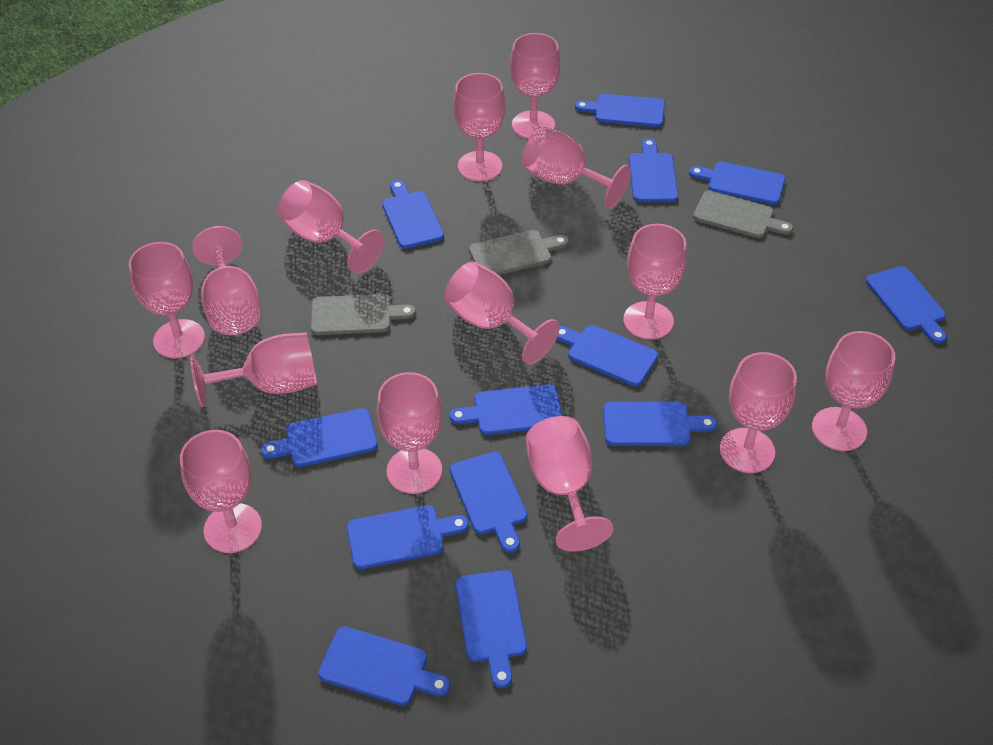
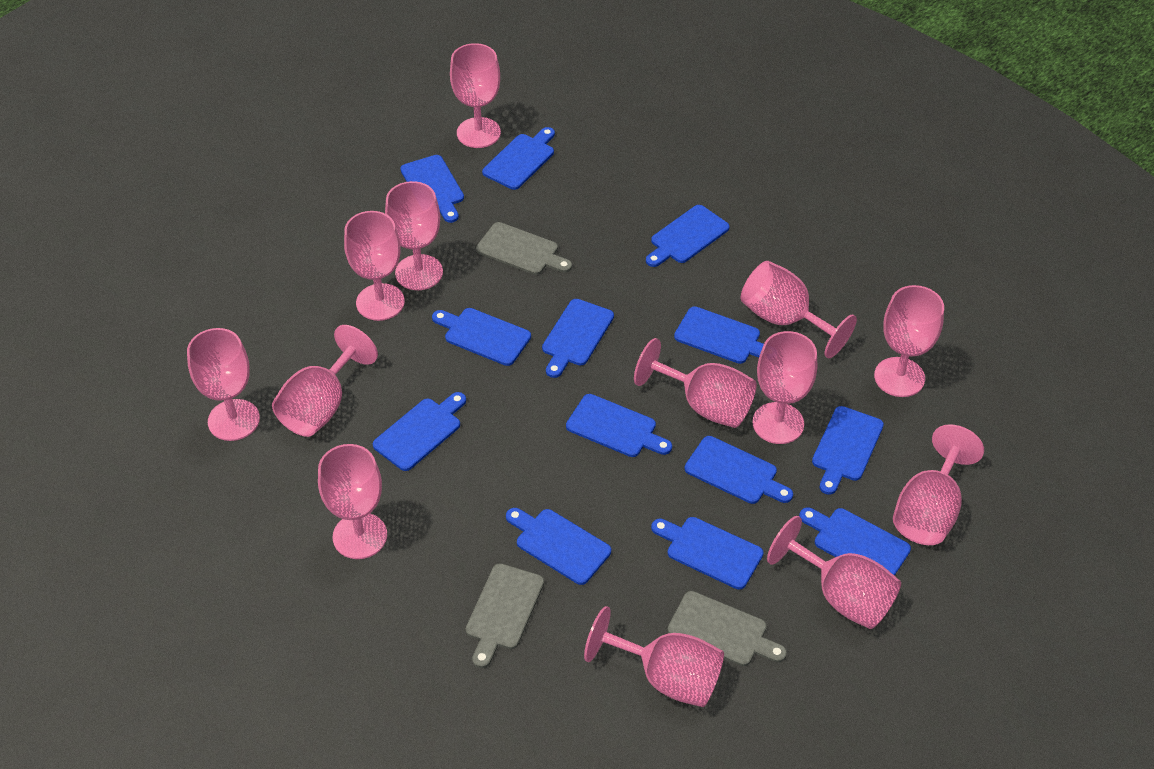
pink goblet: 14 -> 13

